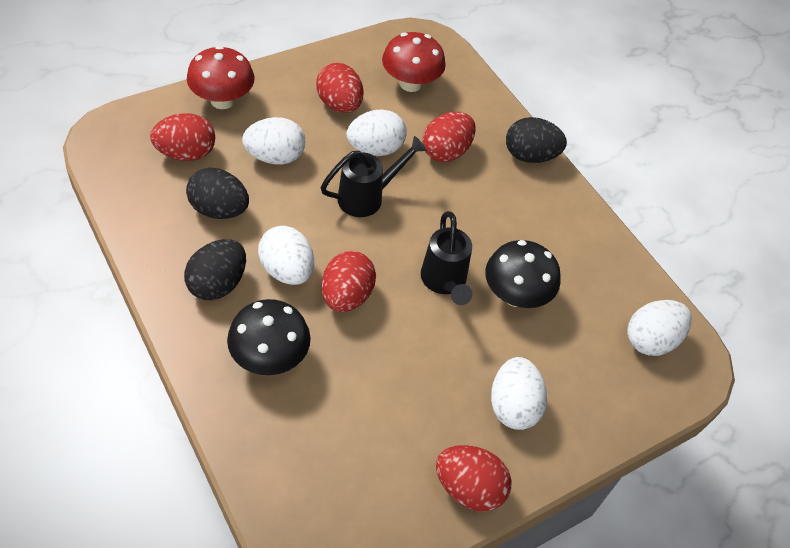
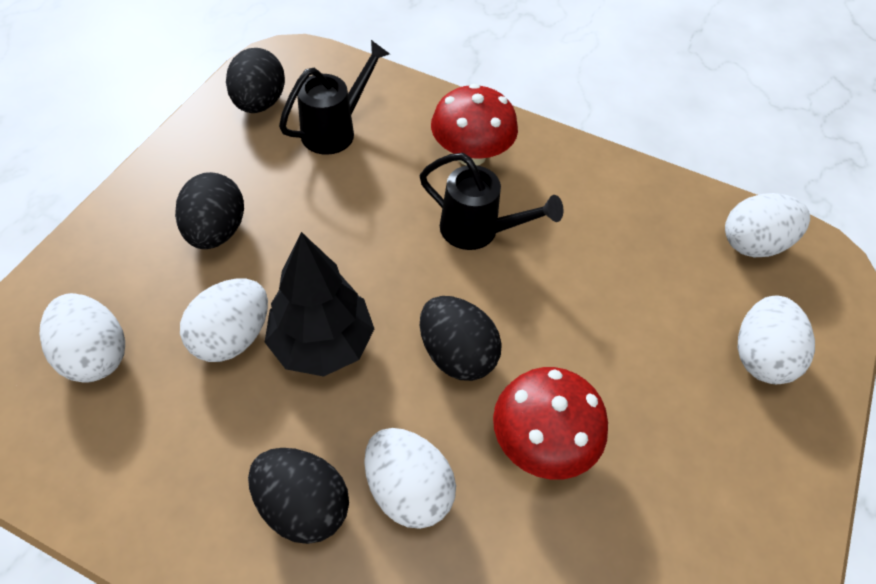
black egg: 3 -> 4
black mushroom: 2 -> 0
black tree: 0 -> 1
red egg: 5 -> 0

